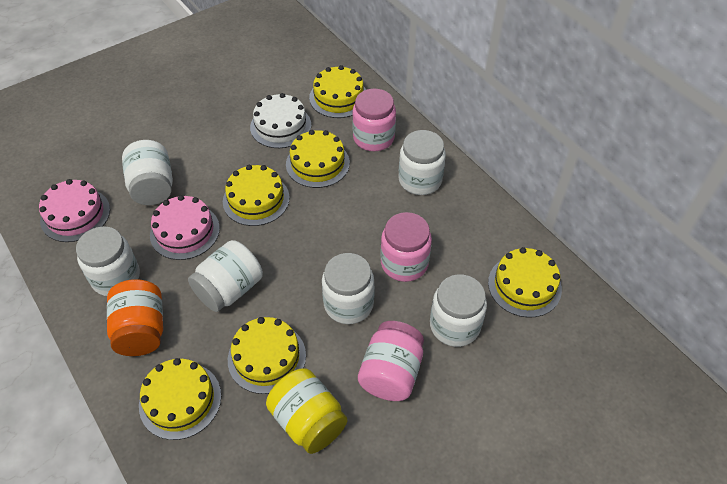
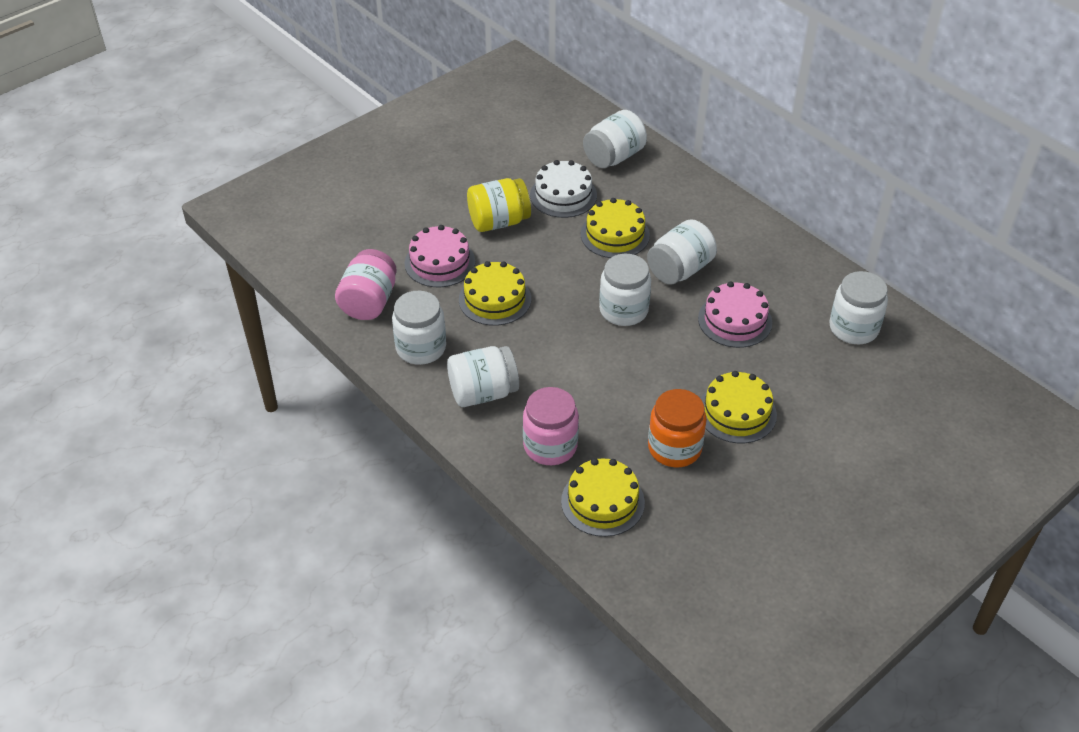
pink jar: 3 -> 2
yellow cake: 6 -> 4

